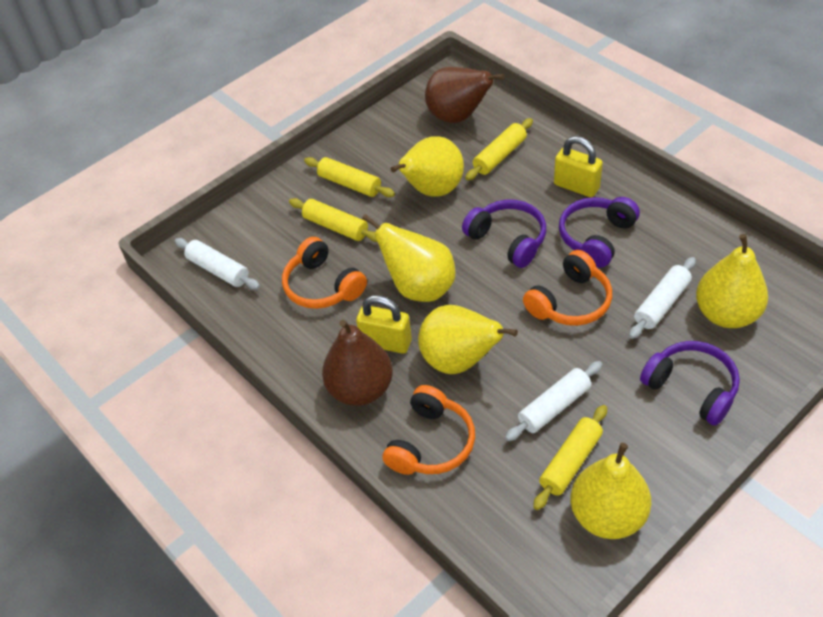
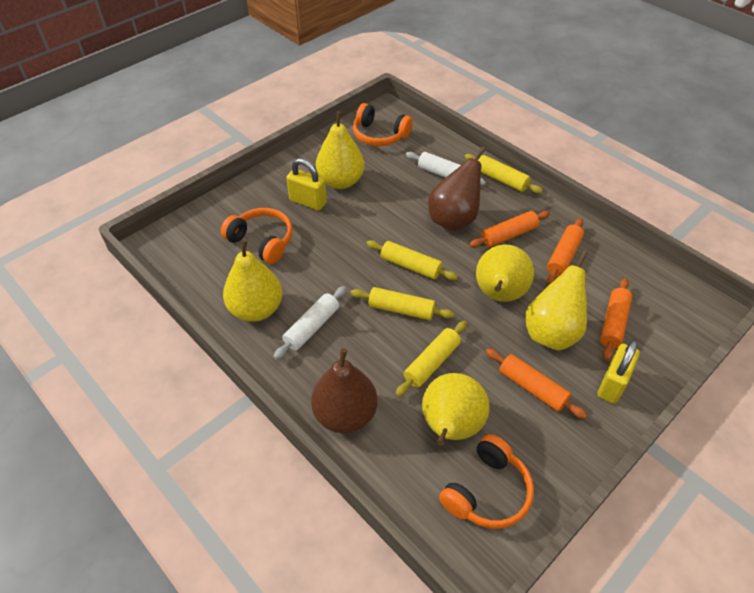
orange rolling pin: 0 -> 4
purple headphones: 3 -> 0
white rolling pin: 3 -> 2

